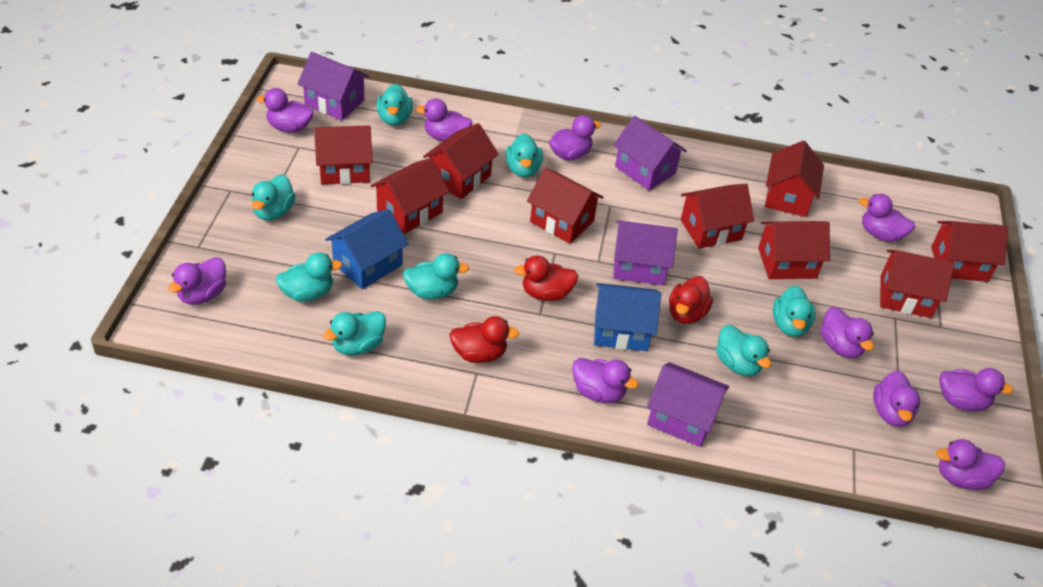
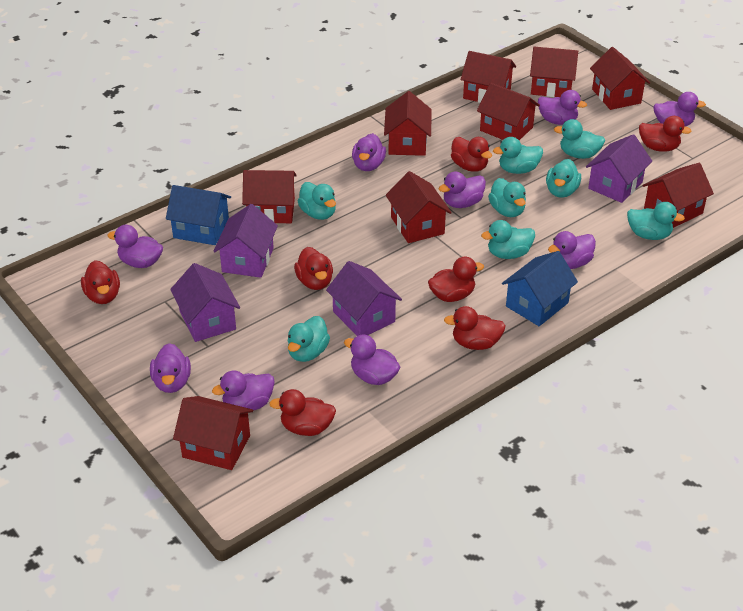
purple duck: 10 -> 9
red duck: 3 -> 7

